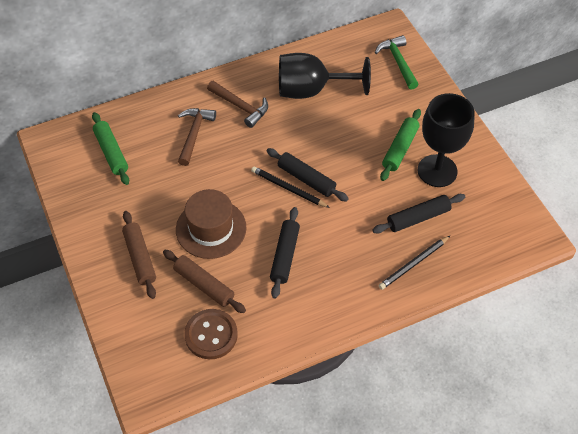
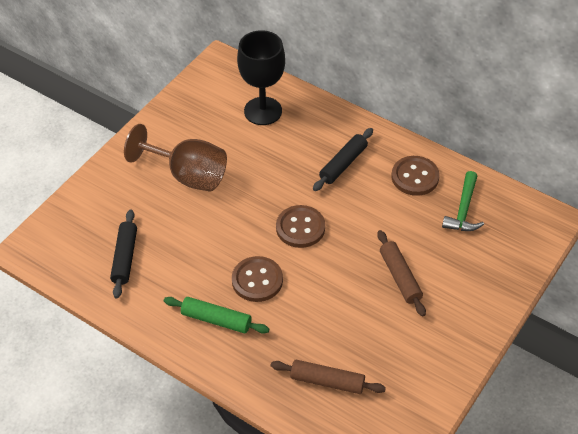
black goblet: 2 -> 1
black pencil: 2 -> 0
black rolling pin: 3 -> 2
brown button: 1 -> 3
brown goblet: 0 -> 1
brown hammer: 2 -> 0
brown hat: 1 -> 0
green rolling pin: 2 -> 1

